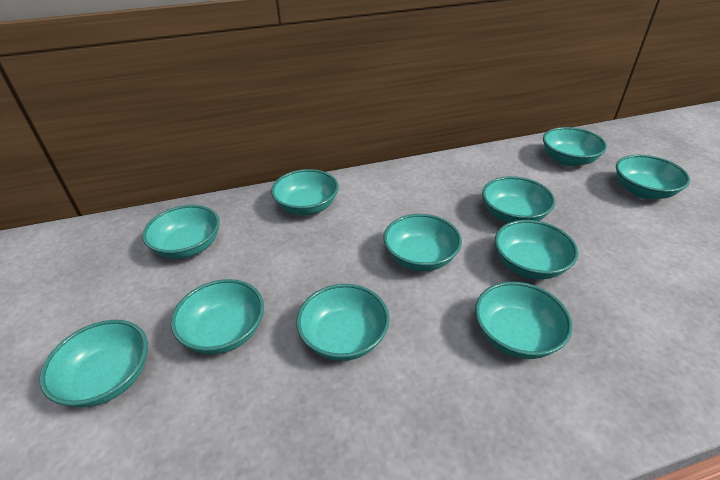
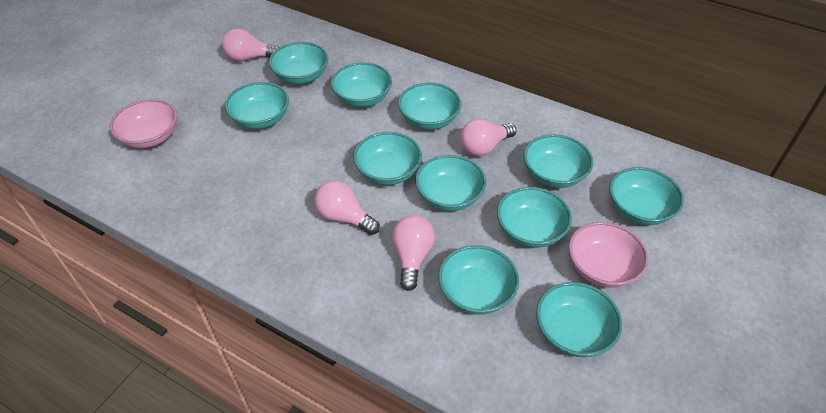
pink bowl: 0 -> 2
pink light bulb: 0 -> 4

